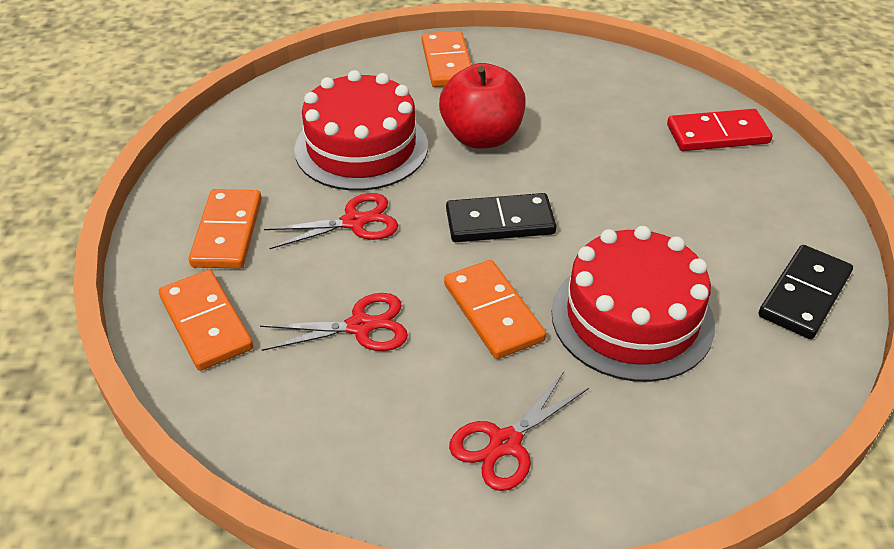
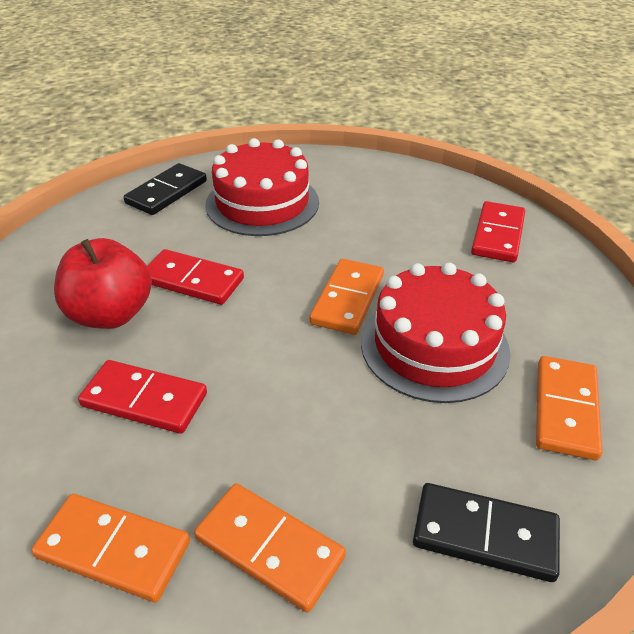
red domino: 1 -> 3
red scissors: 3 -> 0

